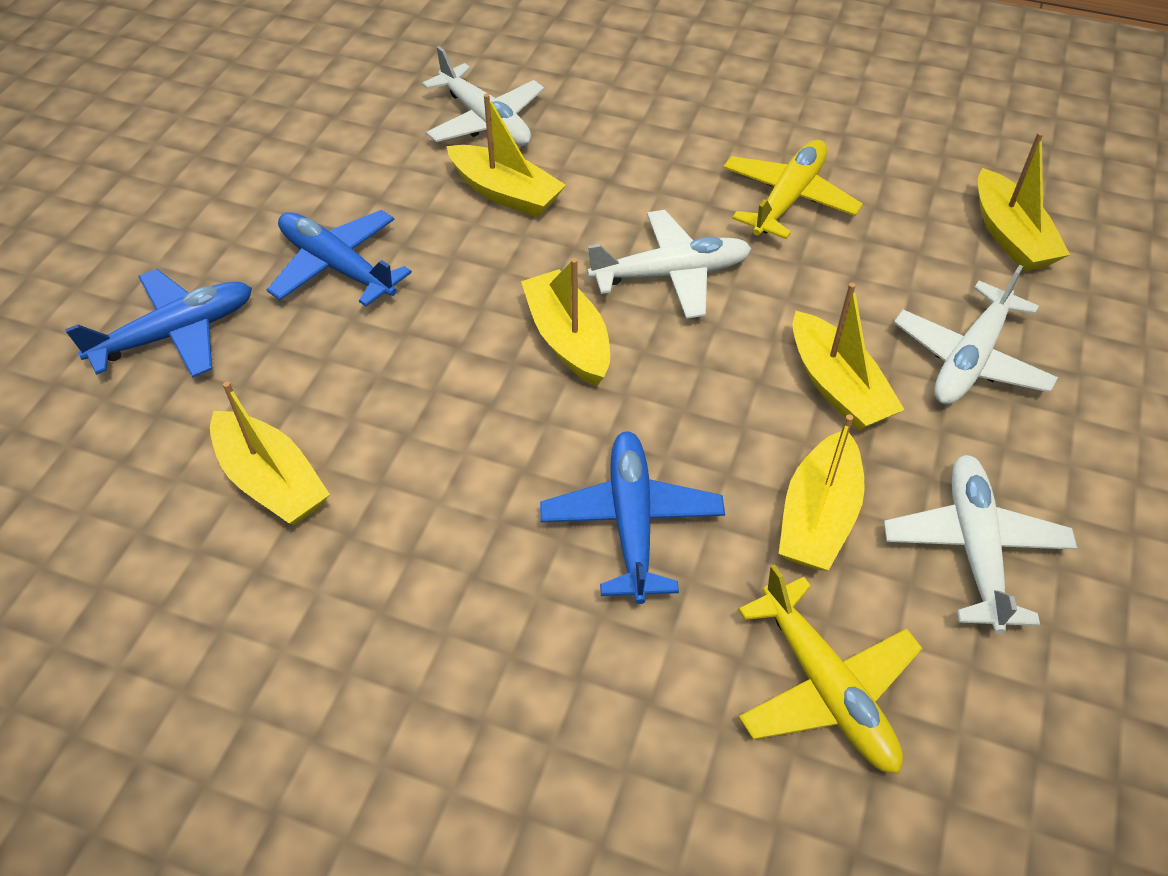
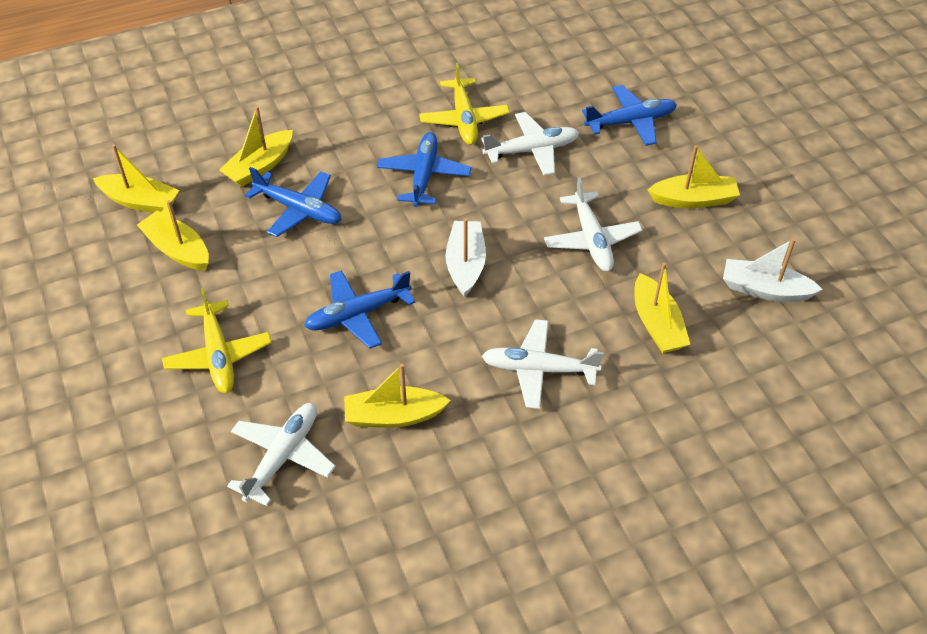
blue plane: 3 -> 4
white boat: 0 -> 2

